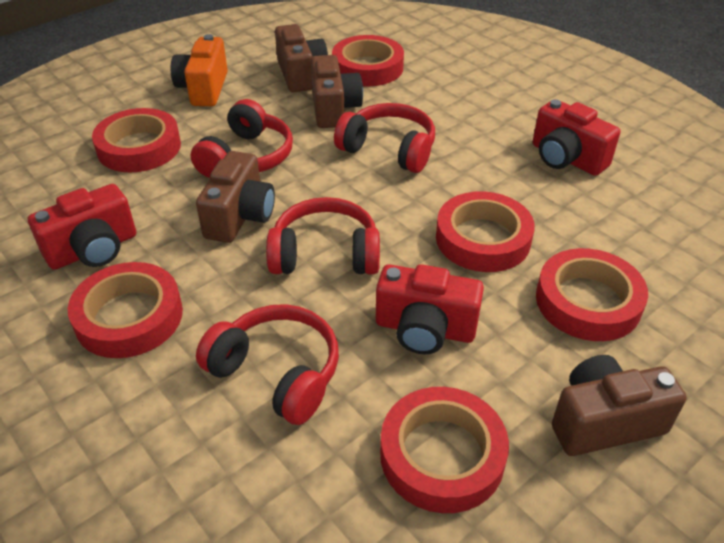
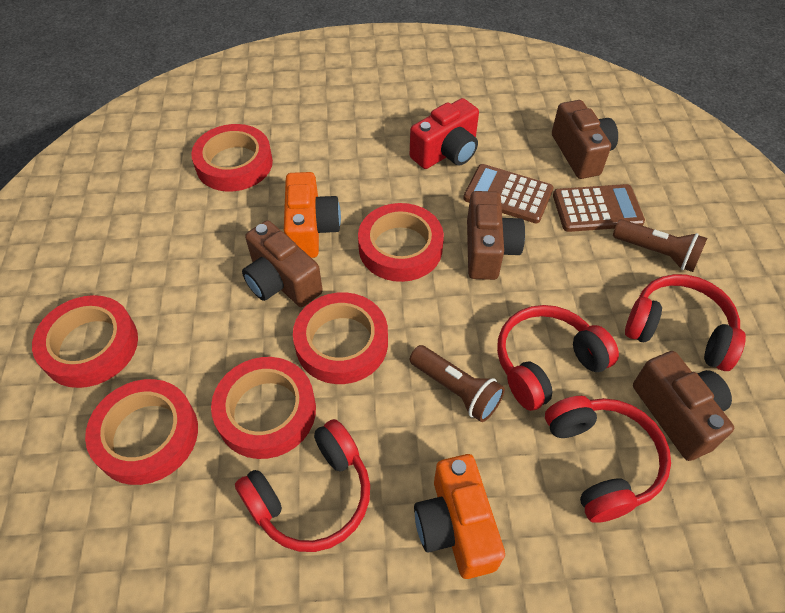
brown calculator: 0 -> 2
brown flashlight: 0 -> 2
orange camera: 1 -> 2
red camera: 3 -> 1

